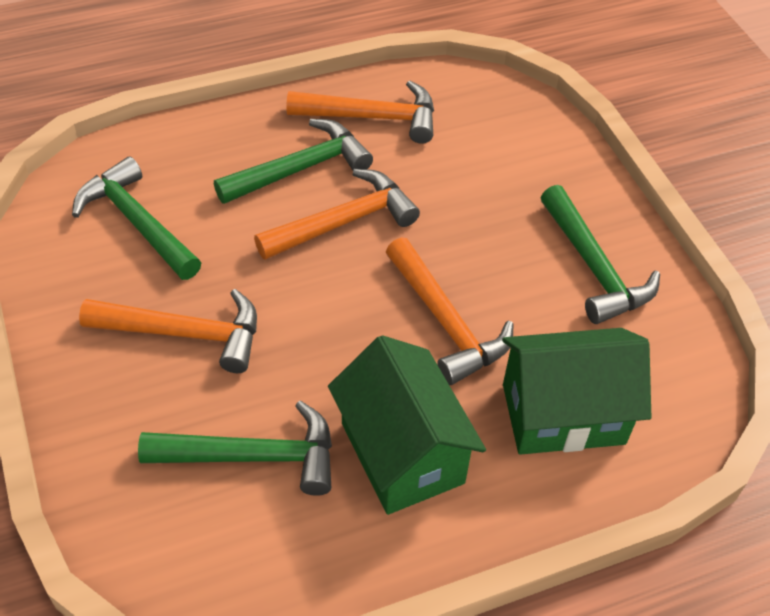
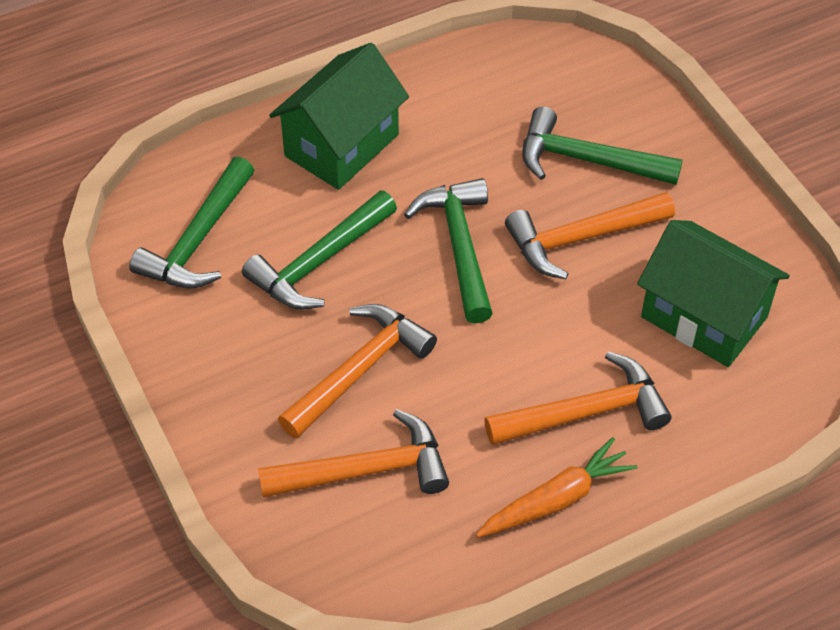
orange carrot: 0 -> 1

